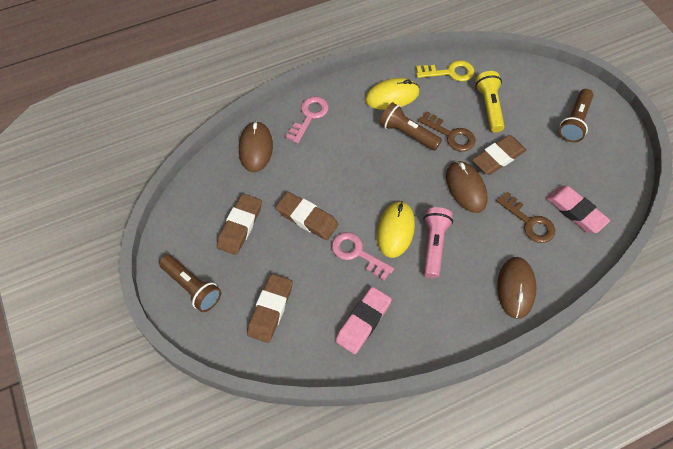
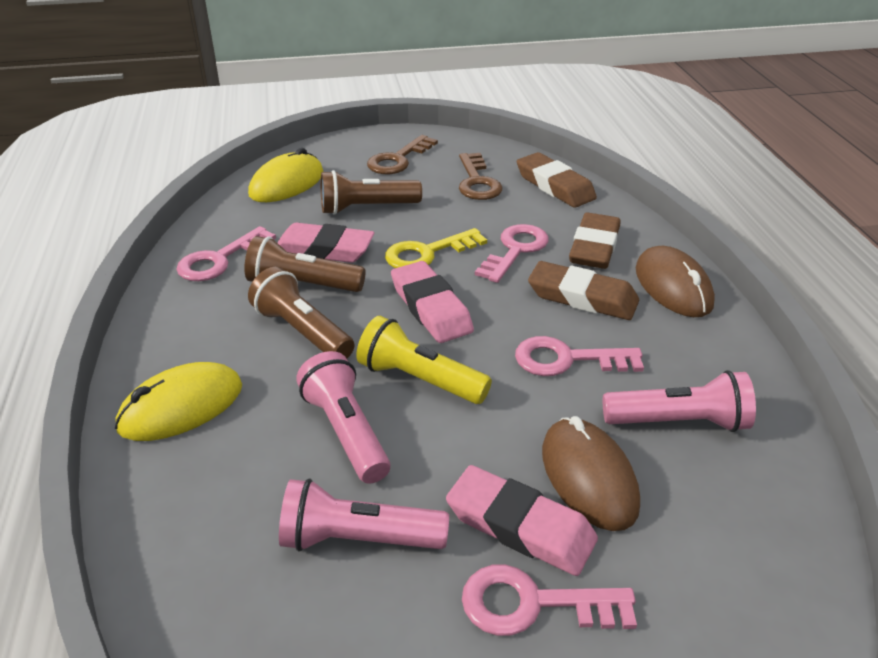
brown eraser: 4 -> 3
brown mouse: 3 -> 2
pink eraser: 2 -> 3
pink flashlight: 1 -> 3
pink key: 2 -> 4

